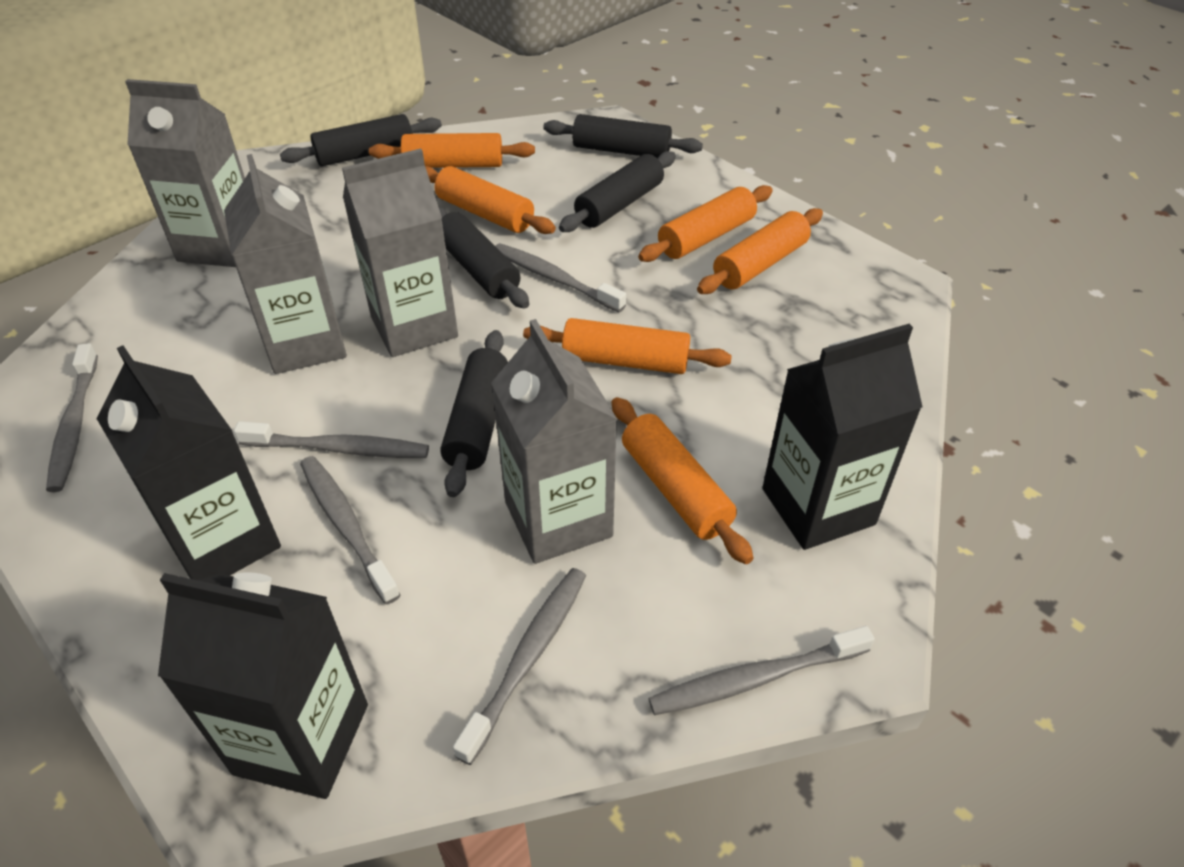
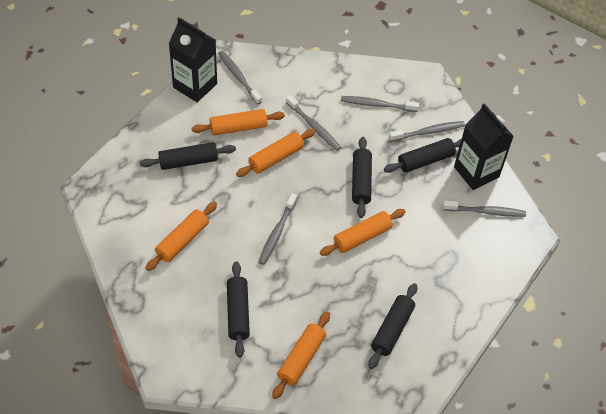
black carton: 3 -> 2
grey carton: 4 -> 0
orange rolling pin: 6 -> 5

